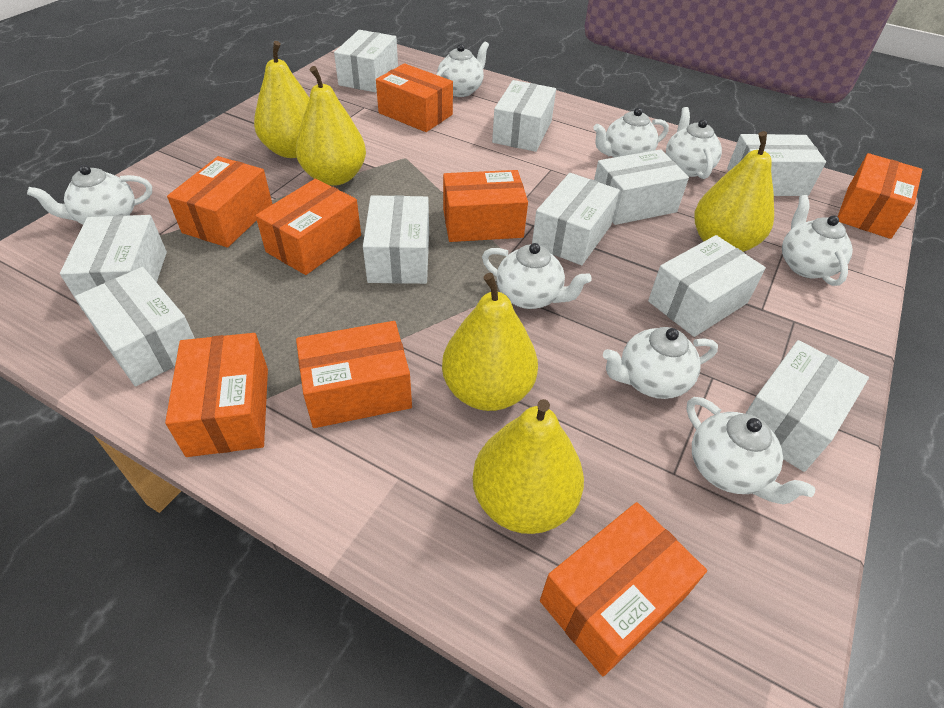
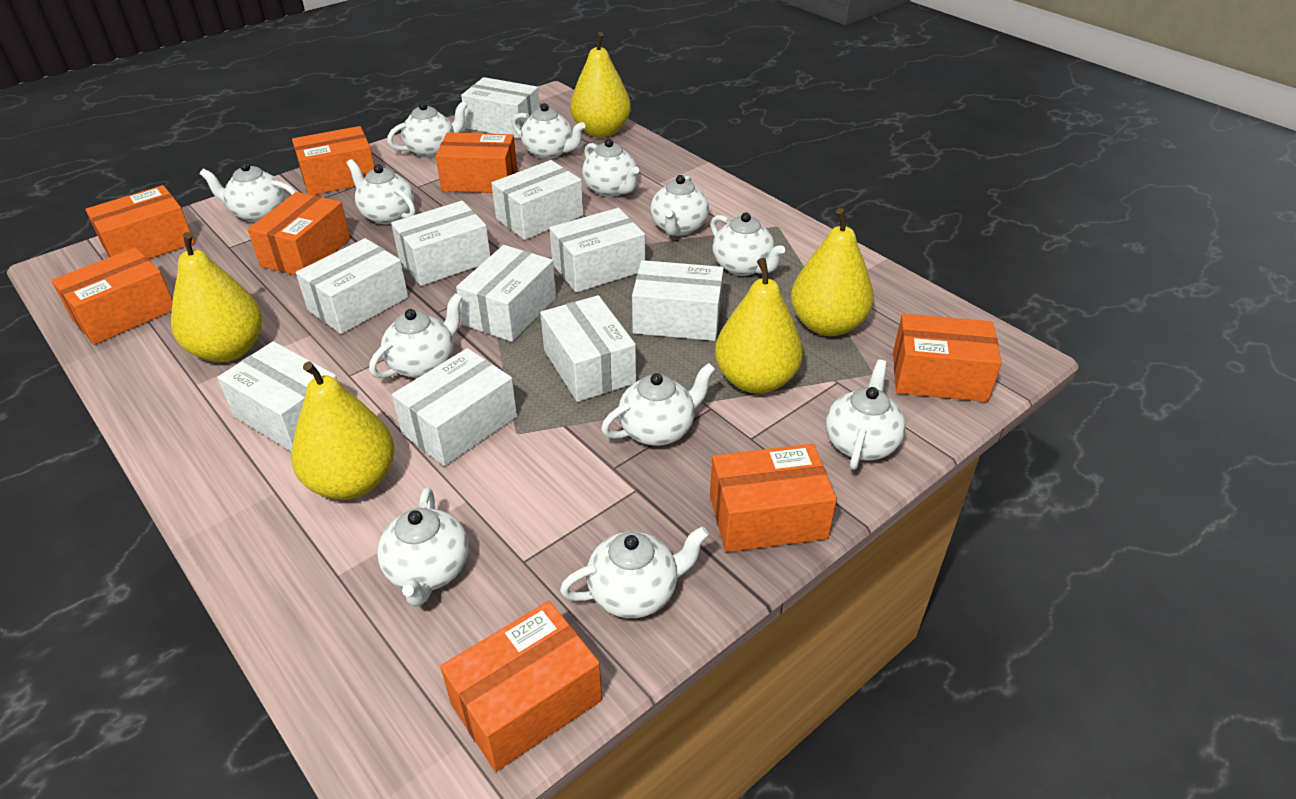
white teapot: 8 -> 12

